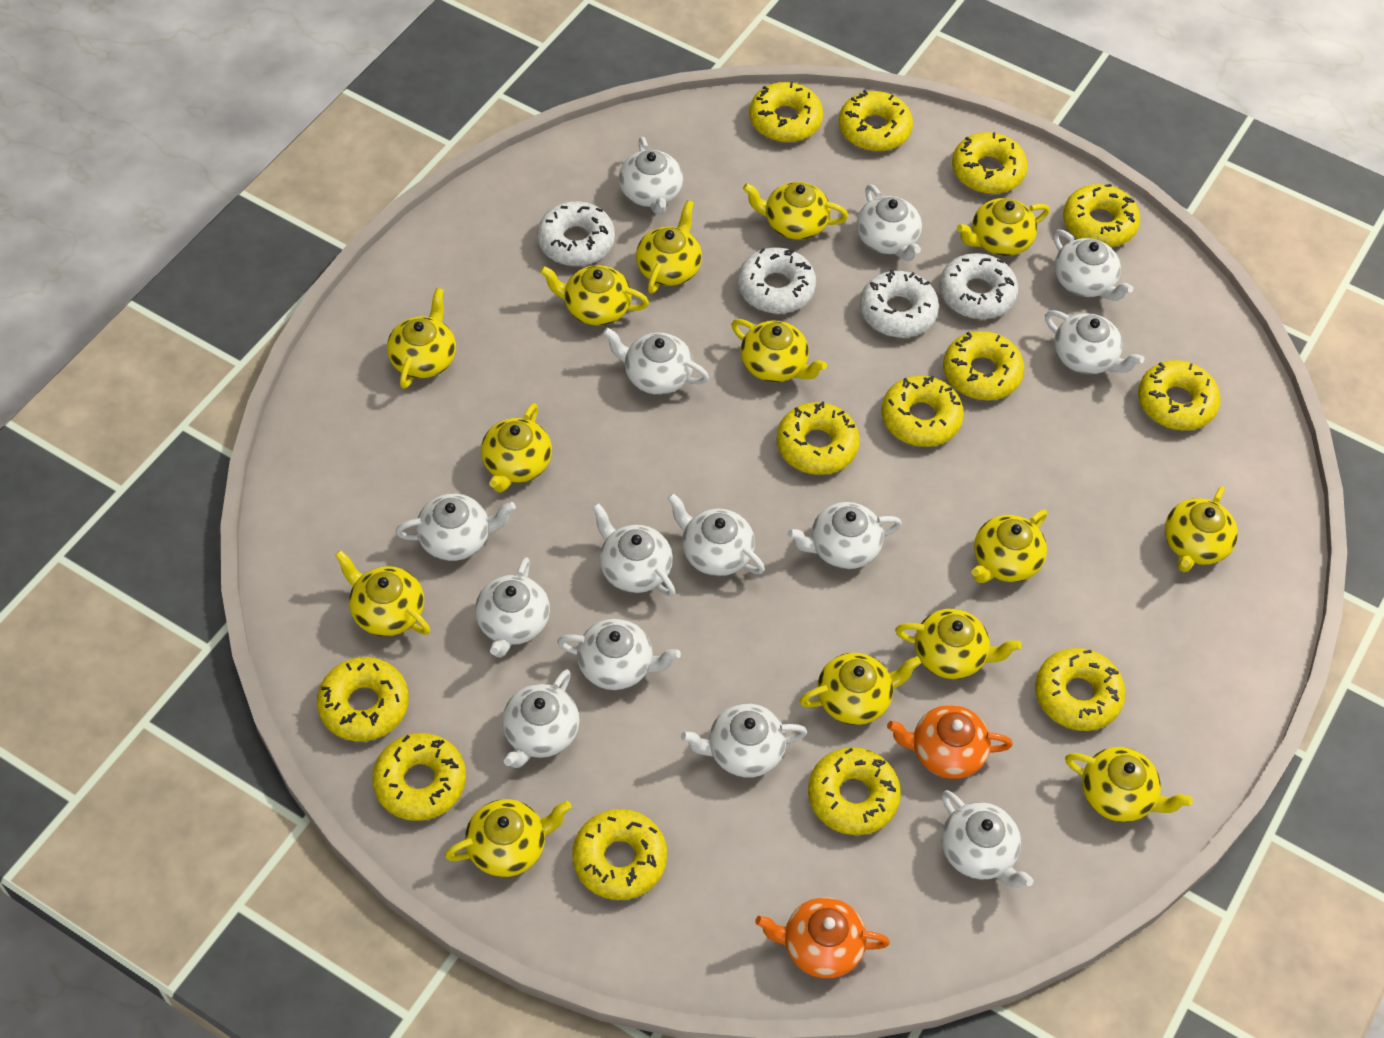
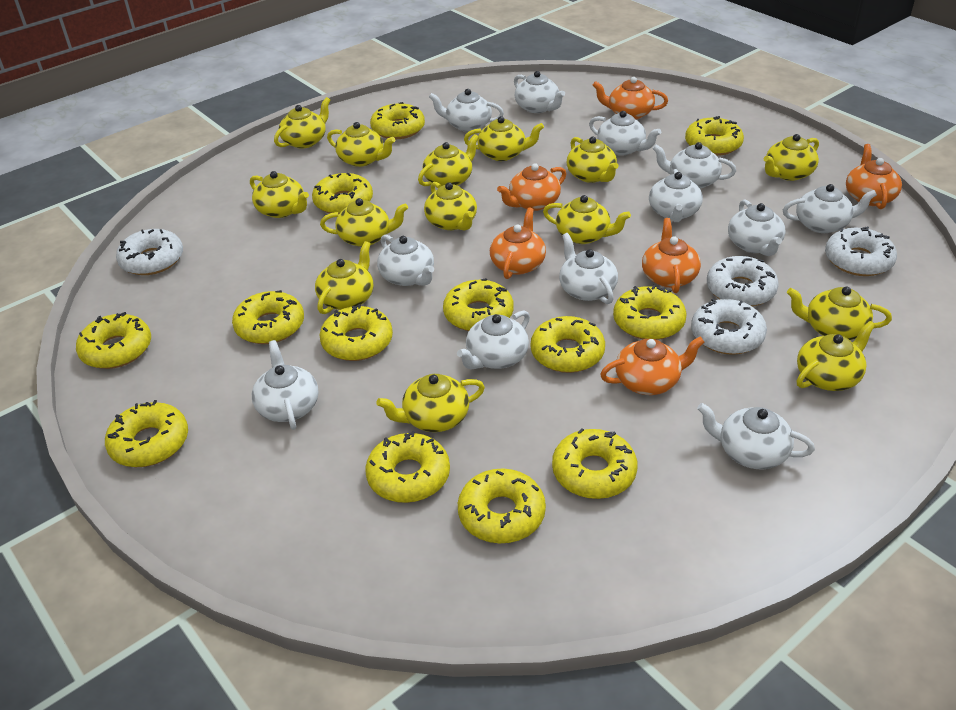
orange teapot: 2 -> 6
white teapot: 14 -> 12

